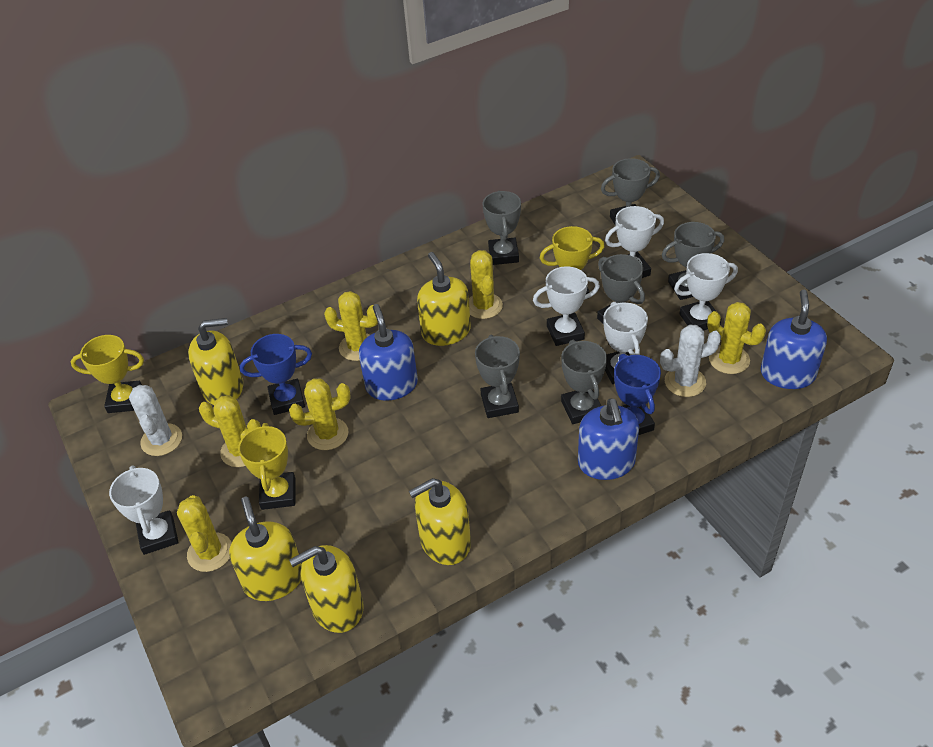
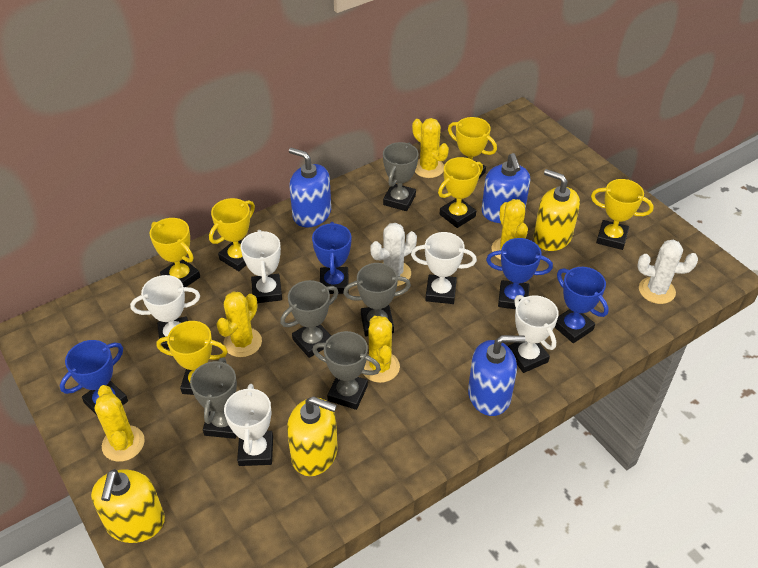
blue trophy: 2 -> 4
grey trophy: 6 -> 5
yellow cactus: 6 -> 5
yellow soap dispenser: 5 -> 3
yellow trophy: 3 -> 6

